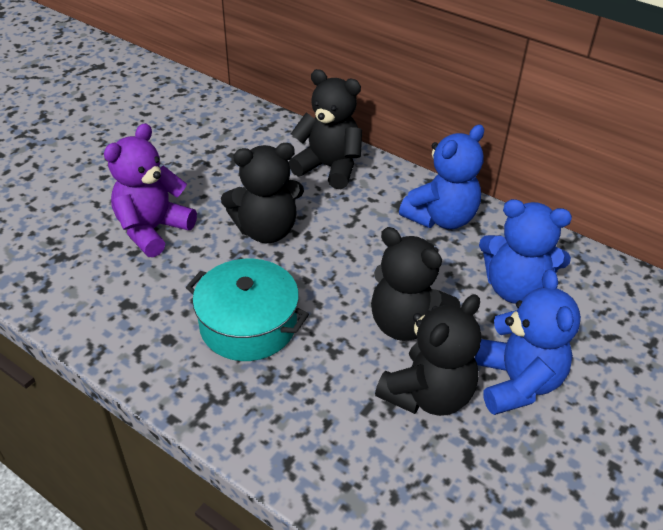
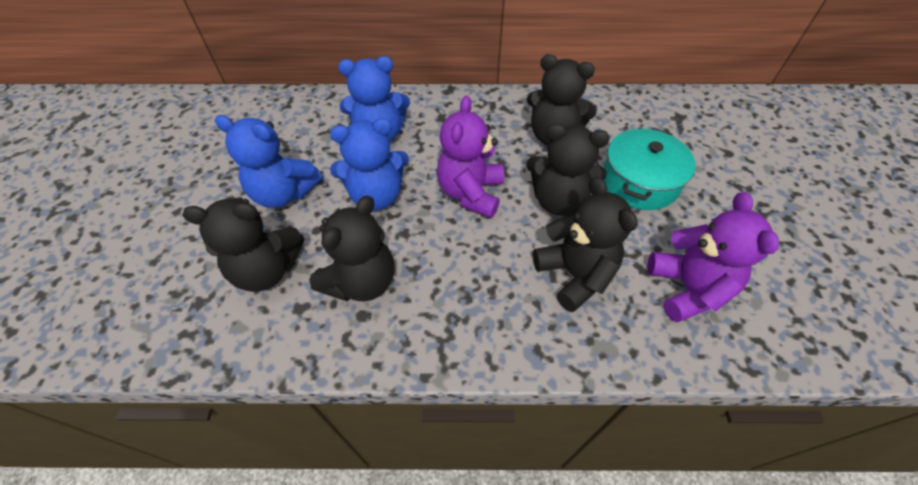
black teddy bear: 4 -> 5
purple teddy bear: 1 -> 2

